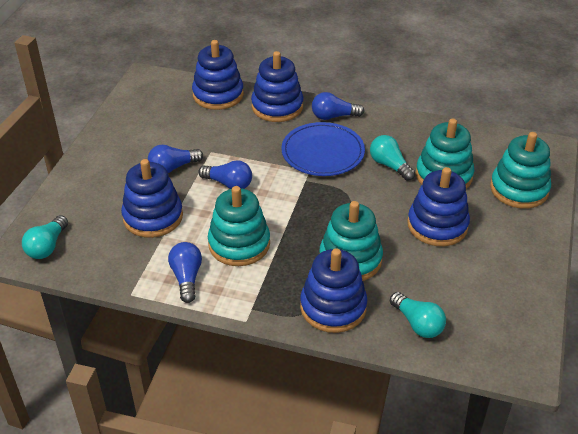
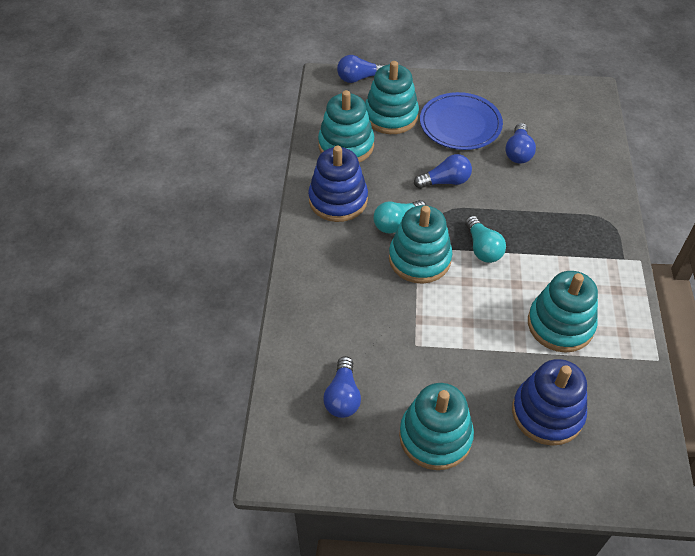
blue stacking toy: 5 -> 2
turquoise light bulb: 3 -> 2
turquoise stacking toy: 4 -> 5

